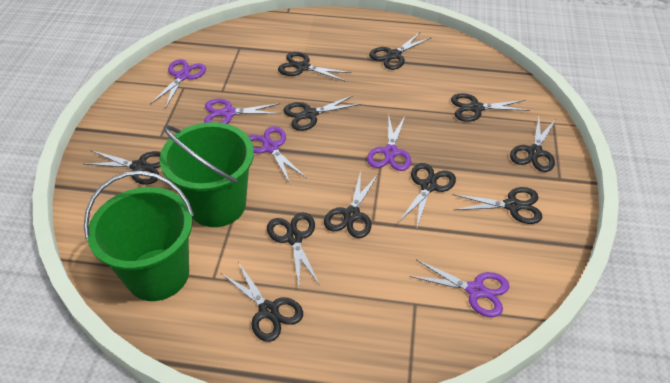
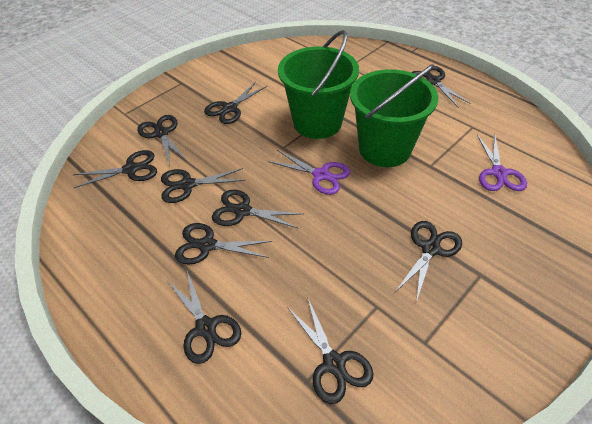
black scissors: 11 -> 10
purple scissors: 5 -> 2

